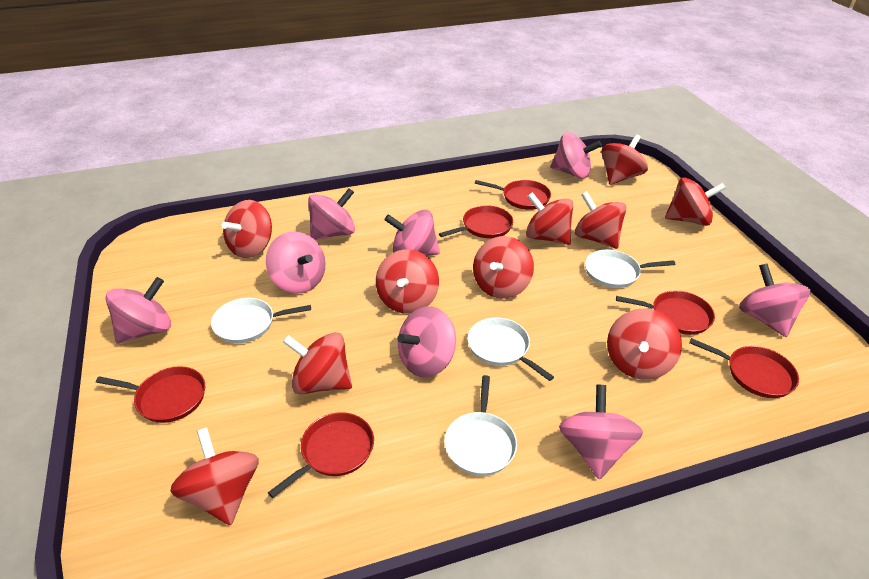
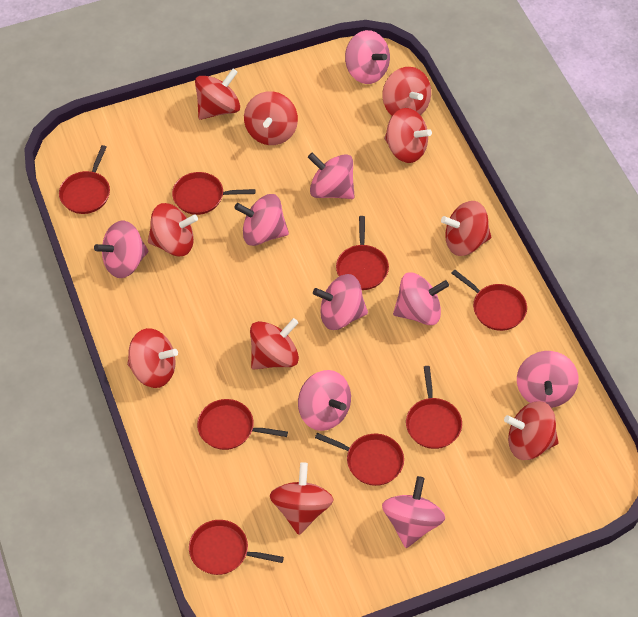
pink spinning top: 8 -> 9
red pan: 6 -> 8
white pan: 4 -> 0

